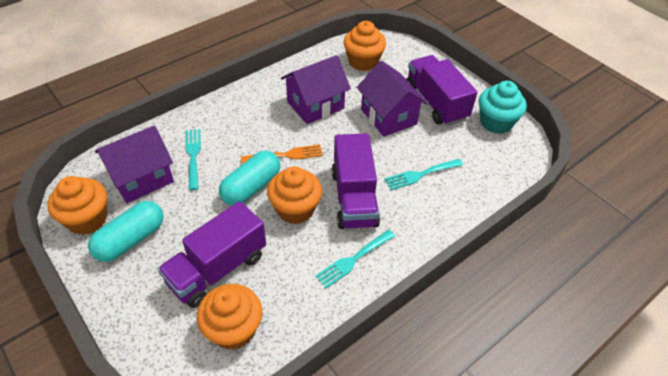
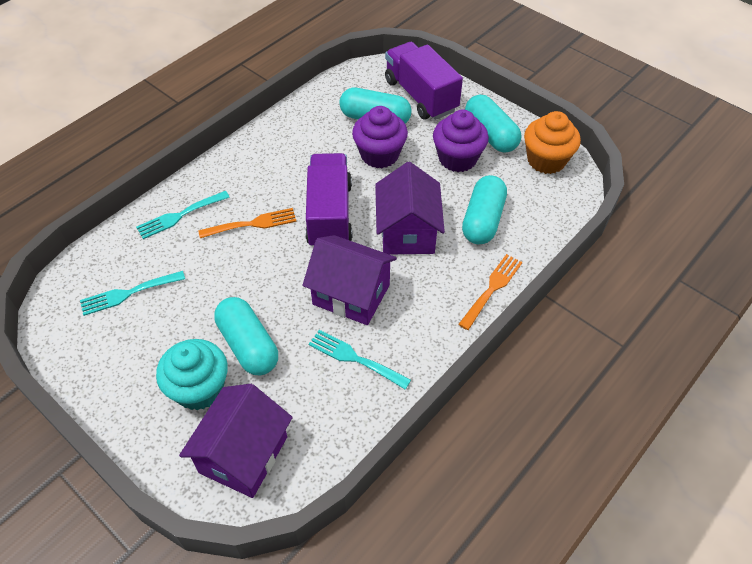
orange cupcake: 4 -> 1
orange fork: 1 -> 2
purple cupcake: 0 -> 2
purple truck: 3 -> 2
turquoise capsule: 2 -> 4

